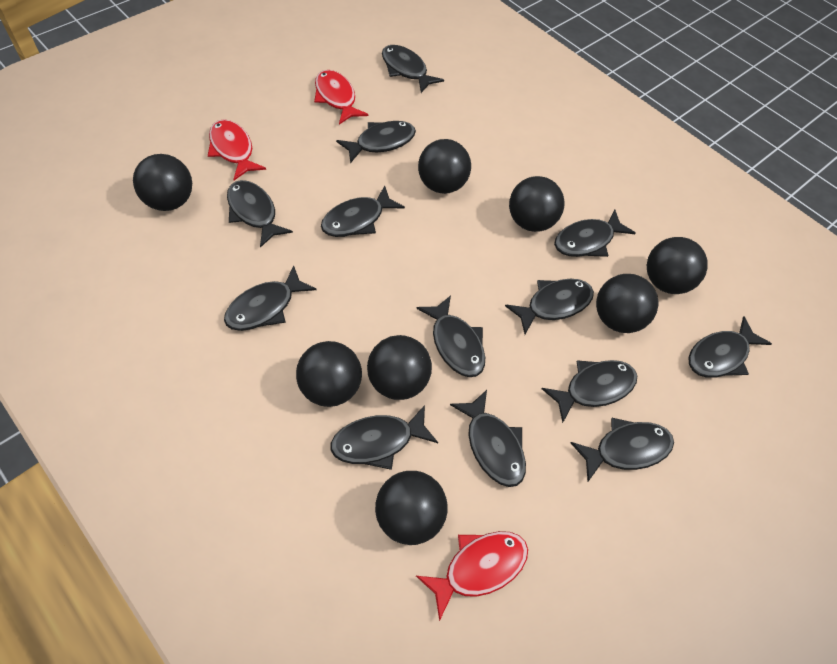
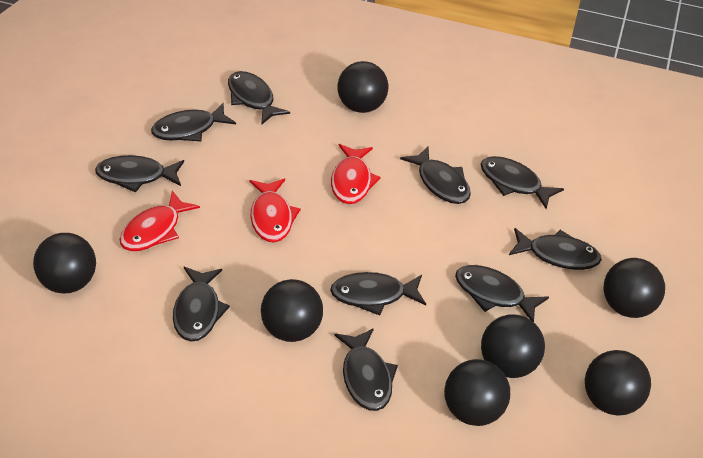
black ball: 8 -> 7
black fish: 13 -> 10

